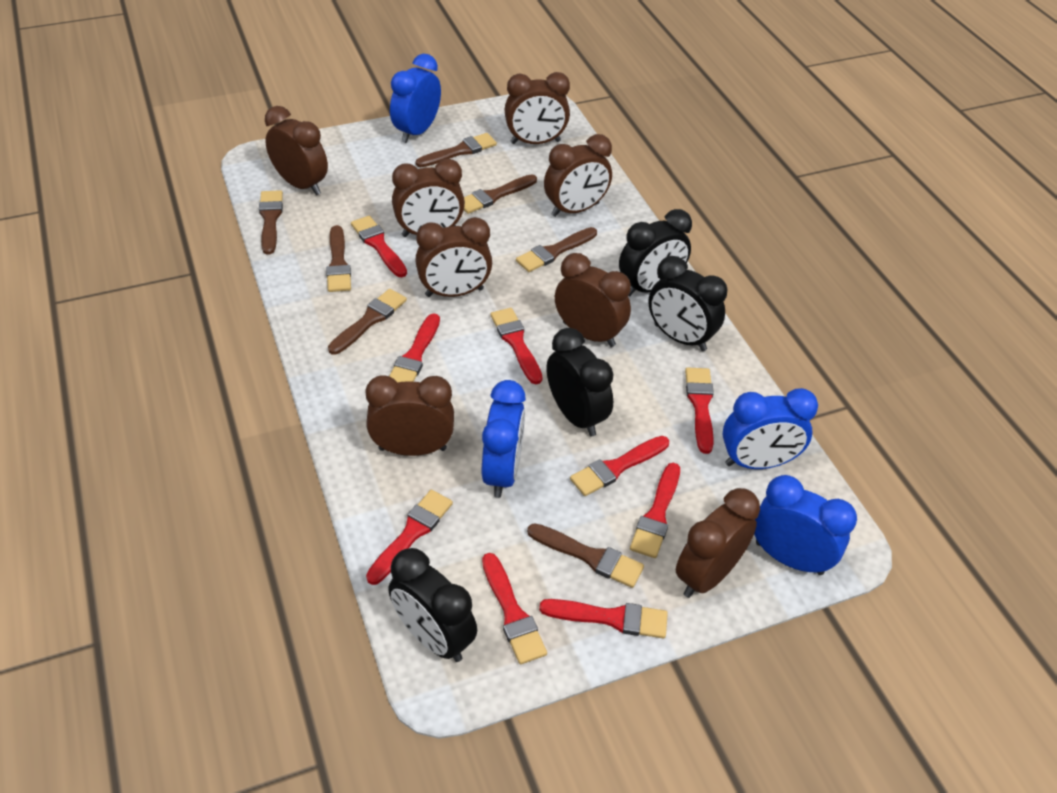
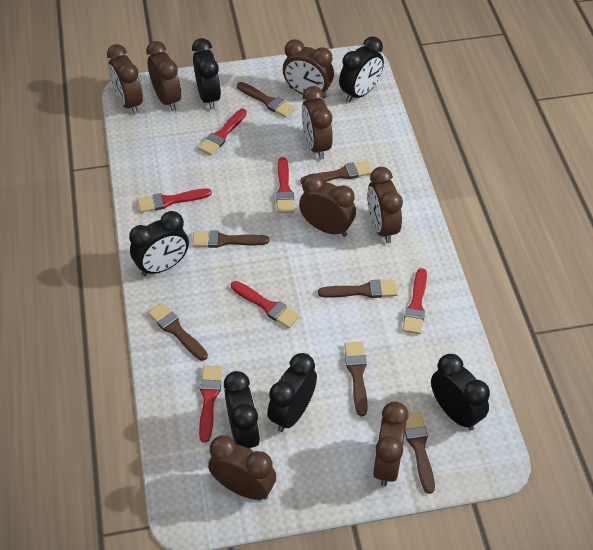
black clock: 4 -> 6
blue clock: 4 -> 0
red brush: 9 -> 6

